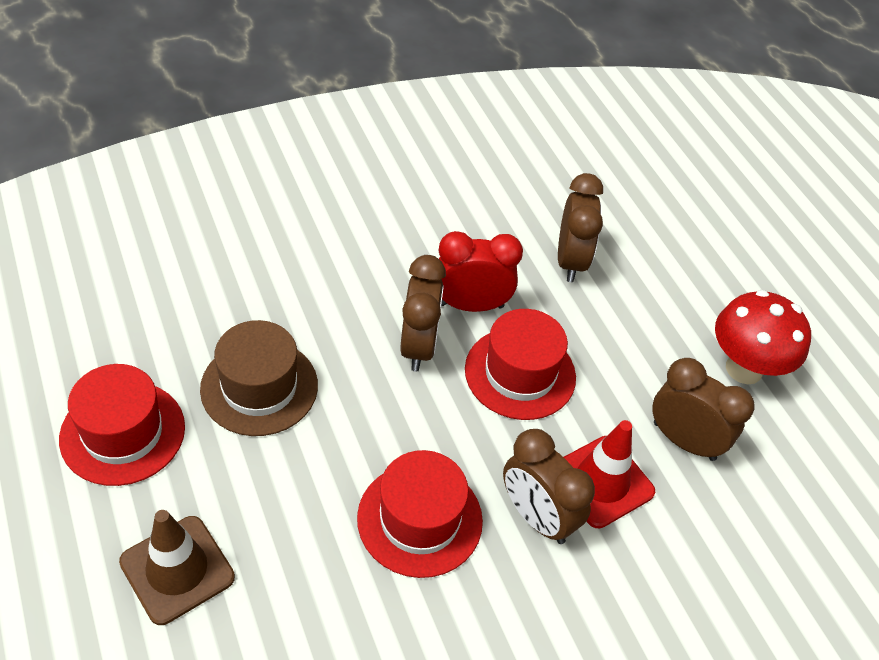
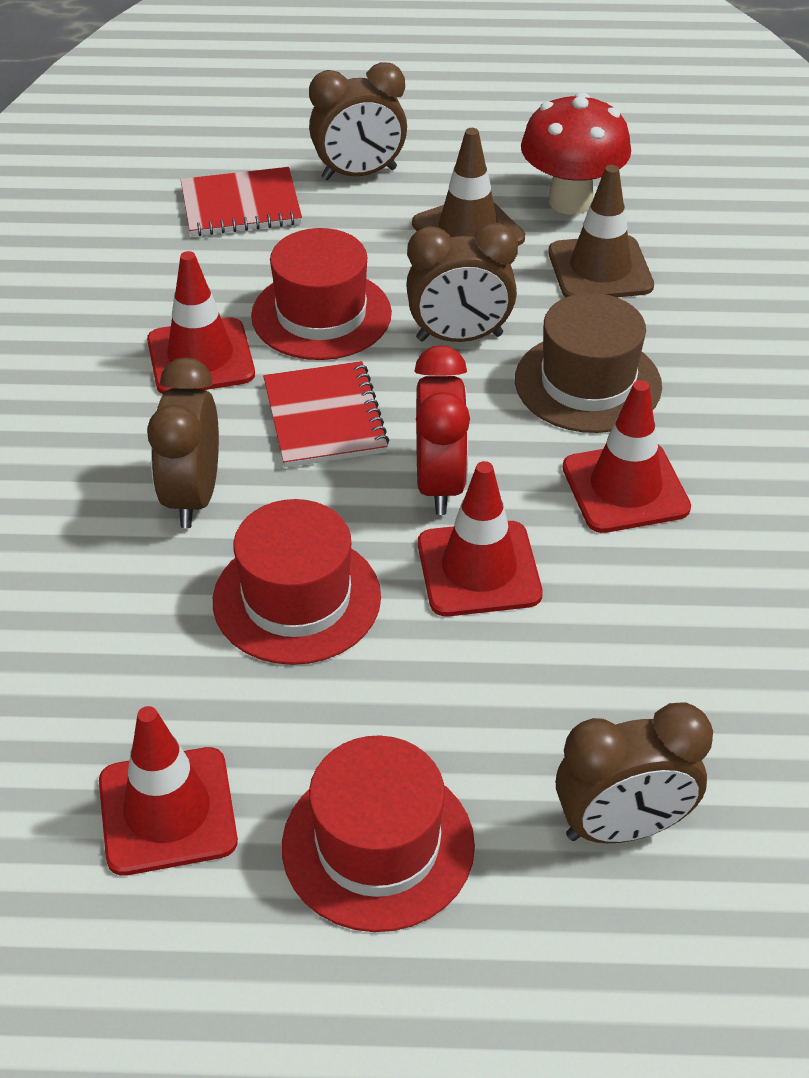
brown traffic cone: 1 -> 2
red notebook: 0 -> 2
red traffic cone: 1 -> 4

